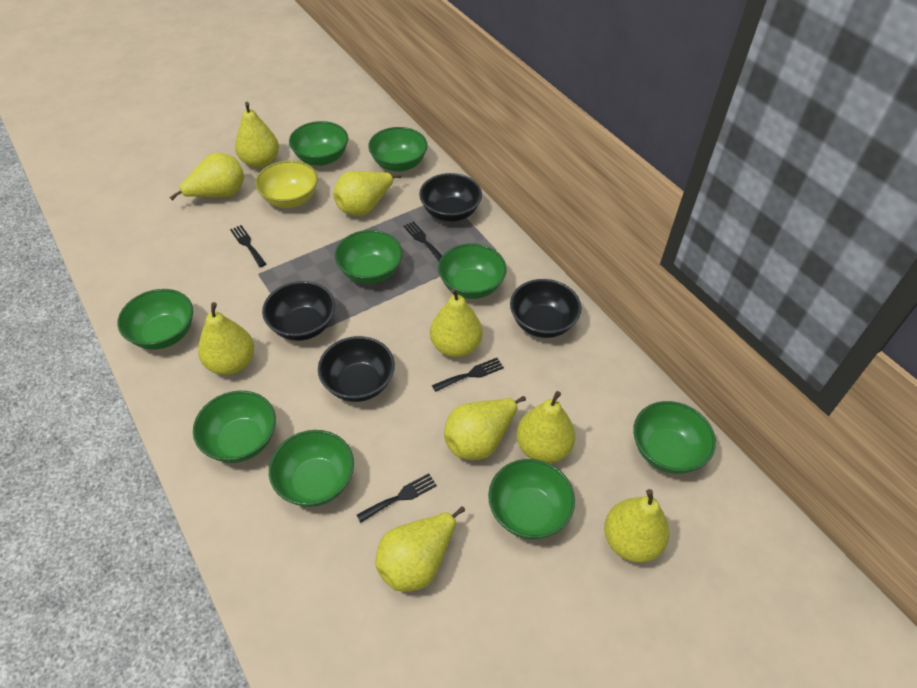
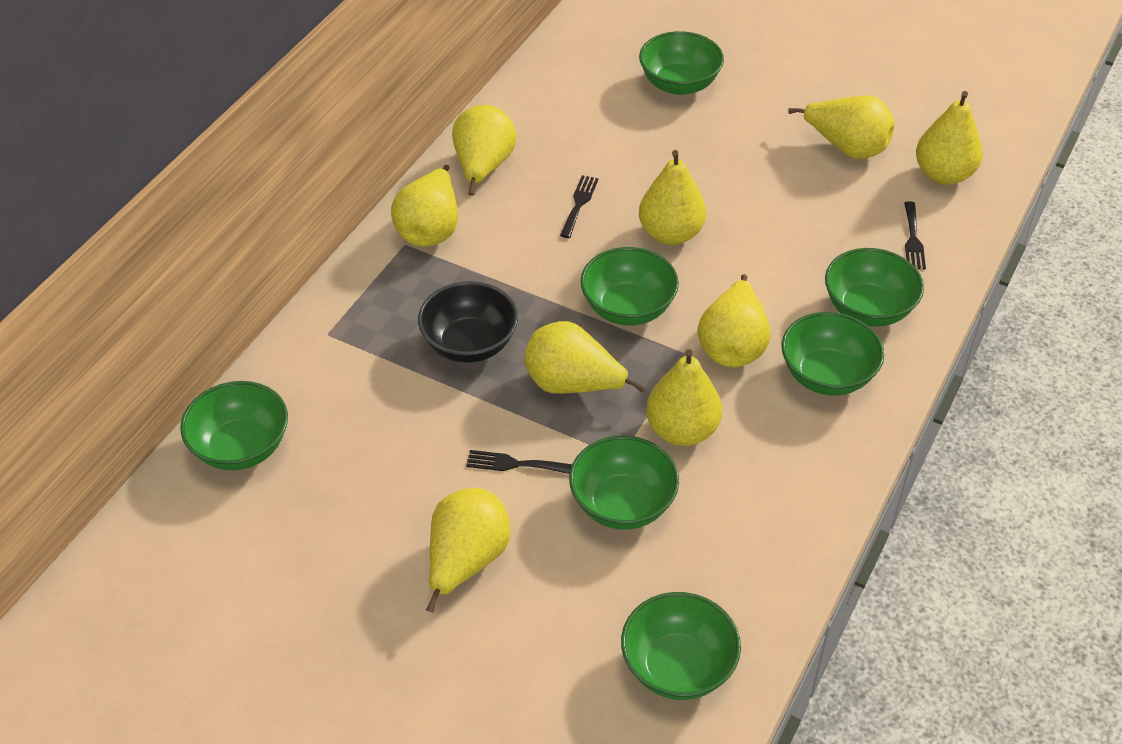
black bowl: 4 -> 1
black fork: 4 -> 3
green bowl: 9 -> 7
yellow bowl: 1 -> 0

